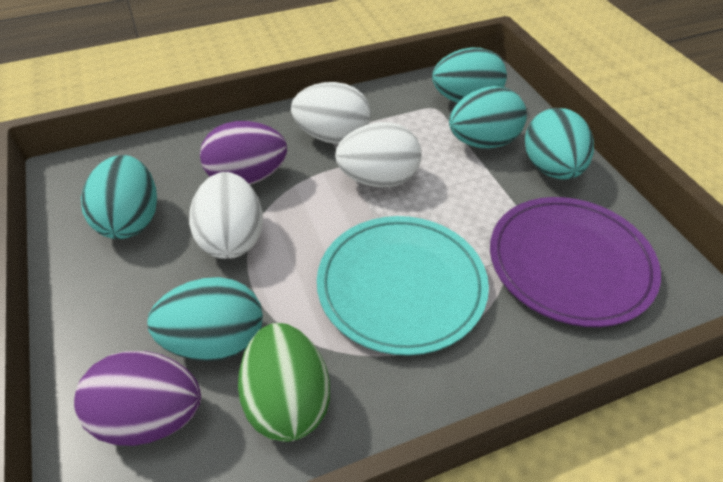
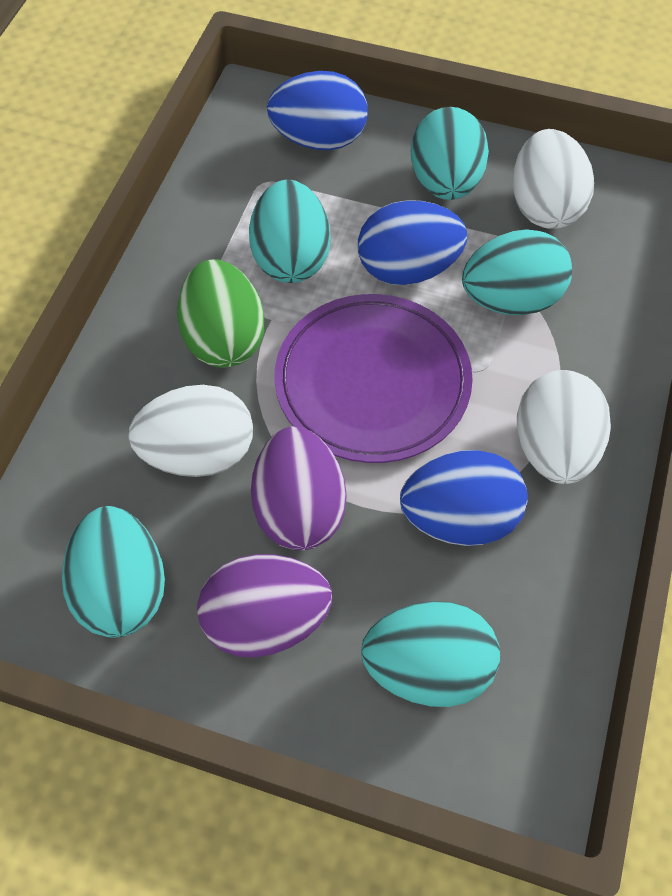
blue egg: 0 -> 3
turquoise plate: 1 -> 0

